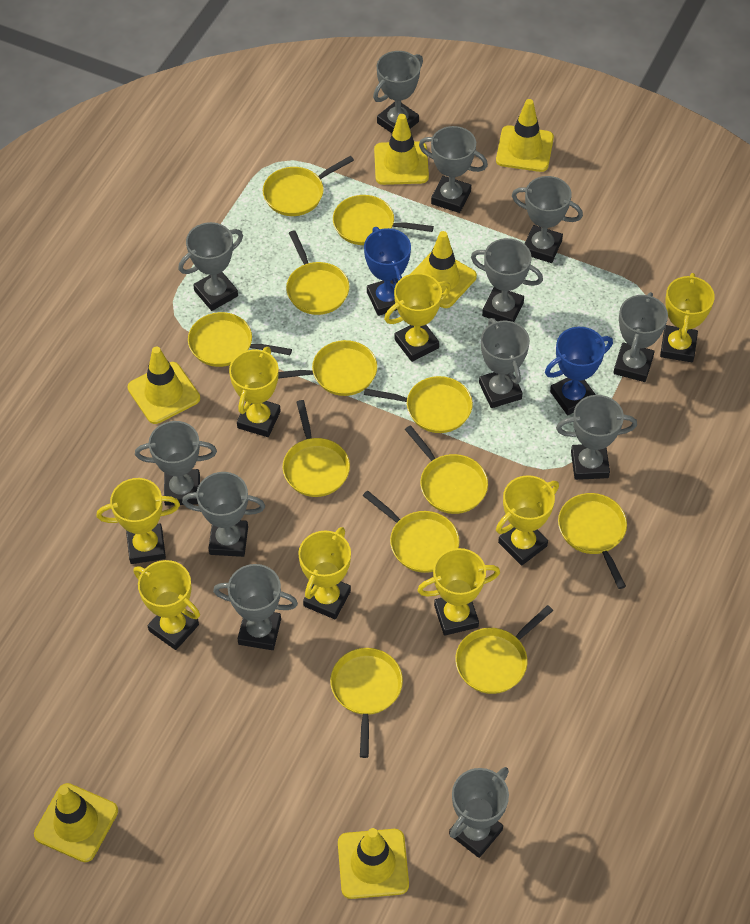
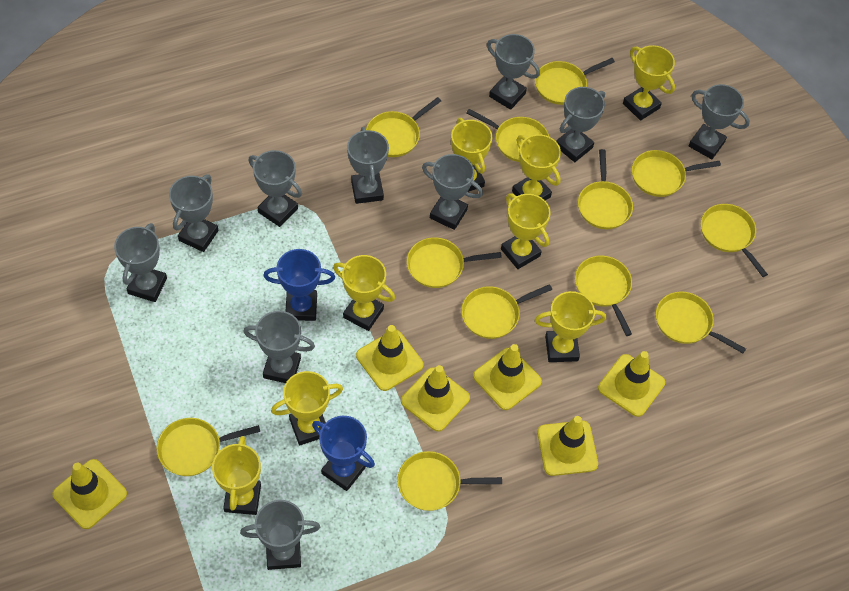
grey trophy: 12 -> 10

